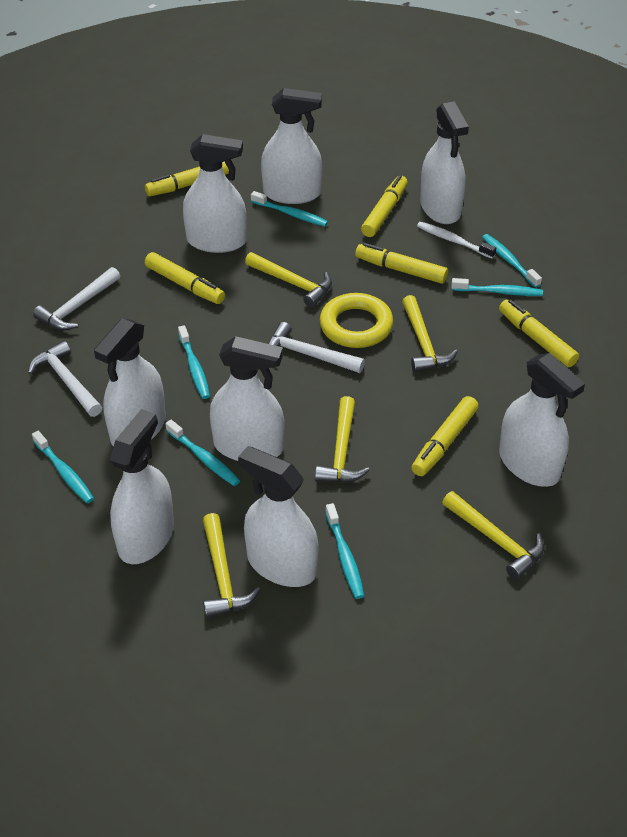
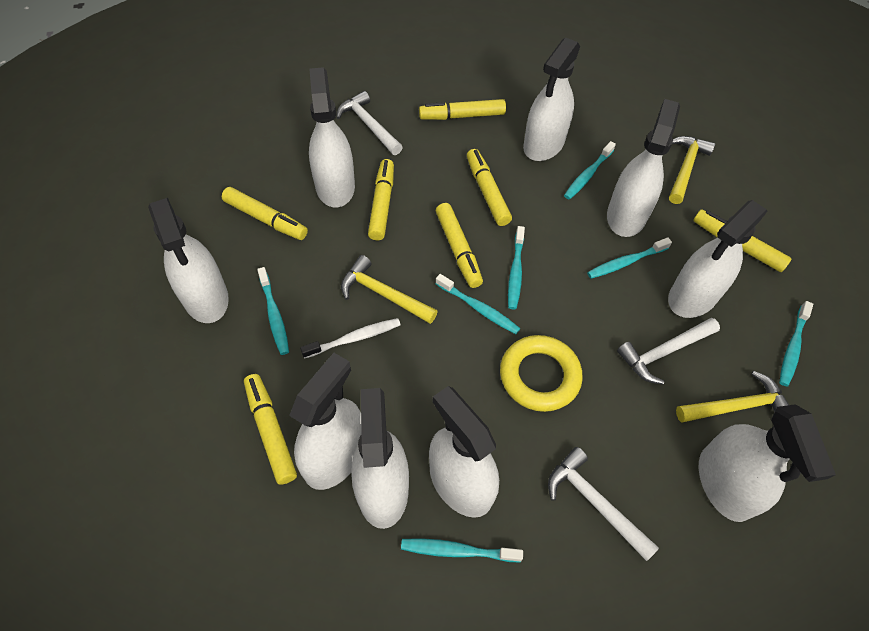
white spray bottle: 8 -> 9
yellow hammer: 5 -> 3
yellow marker: 6 -> 7

